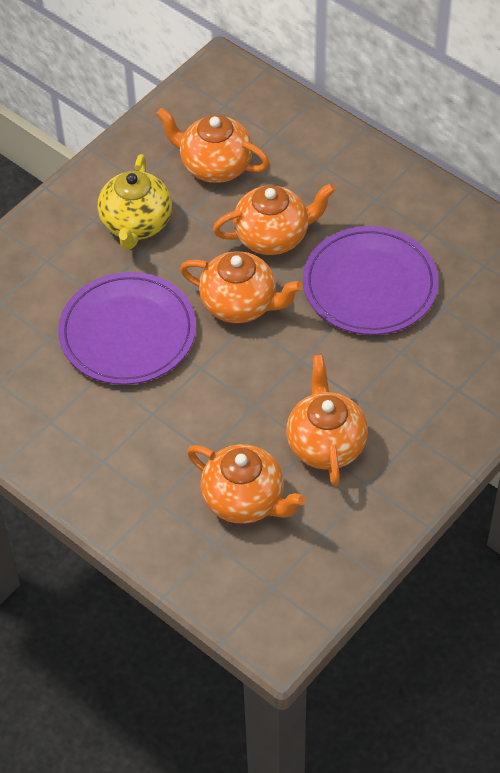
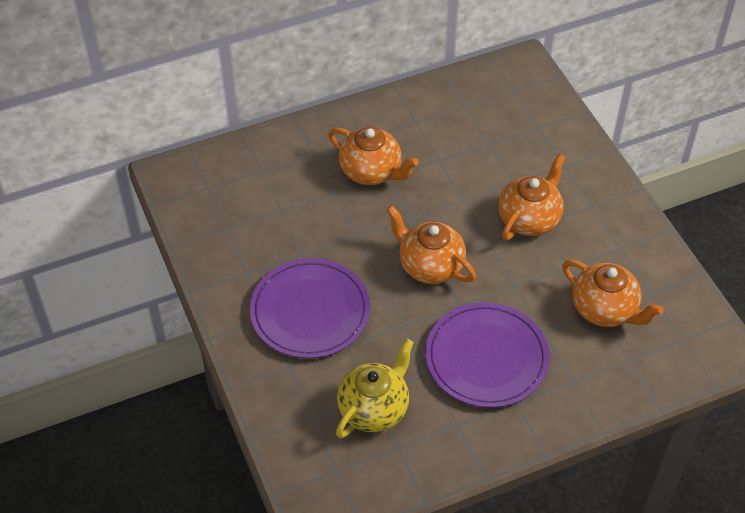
orange teapot: 5 -> 4

